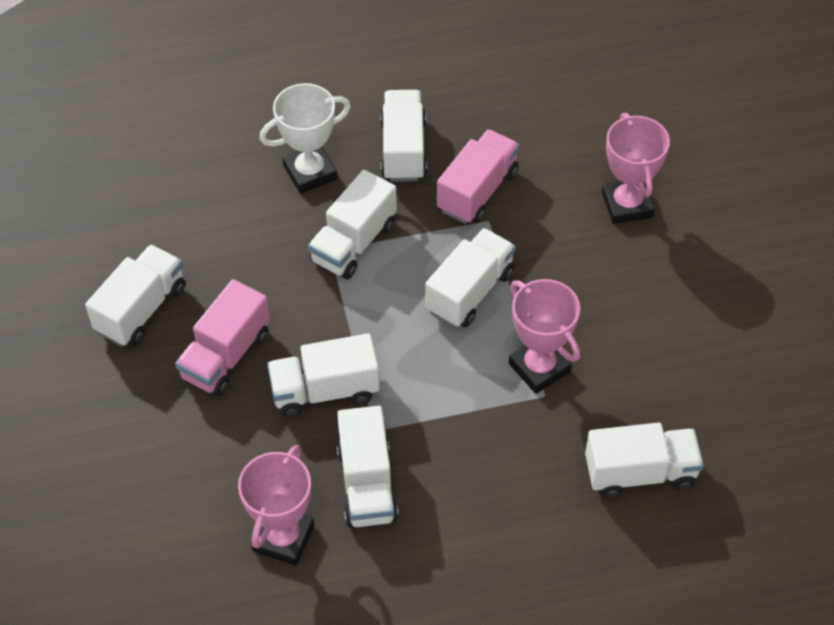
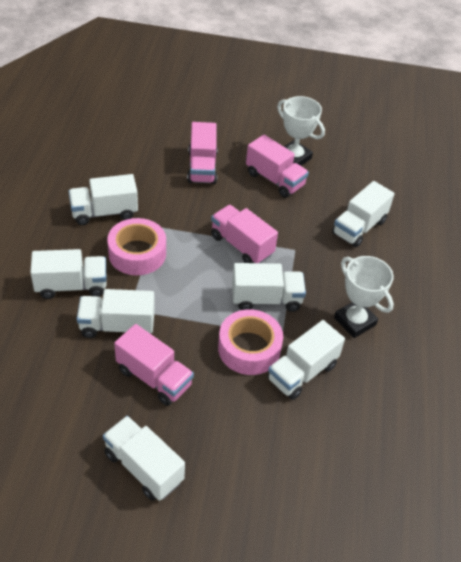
pink tape: 0 -> 2
pink trophy: 3 -> 0
pink truck: 2 -> 4
white trophy: 1 -> 2

